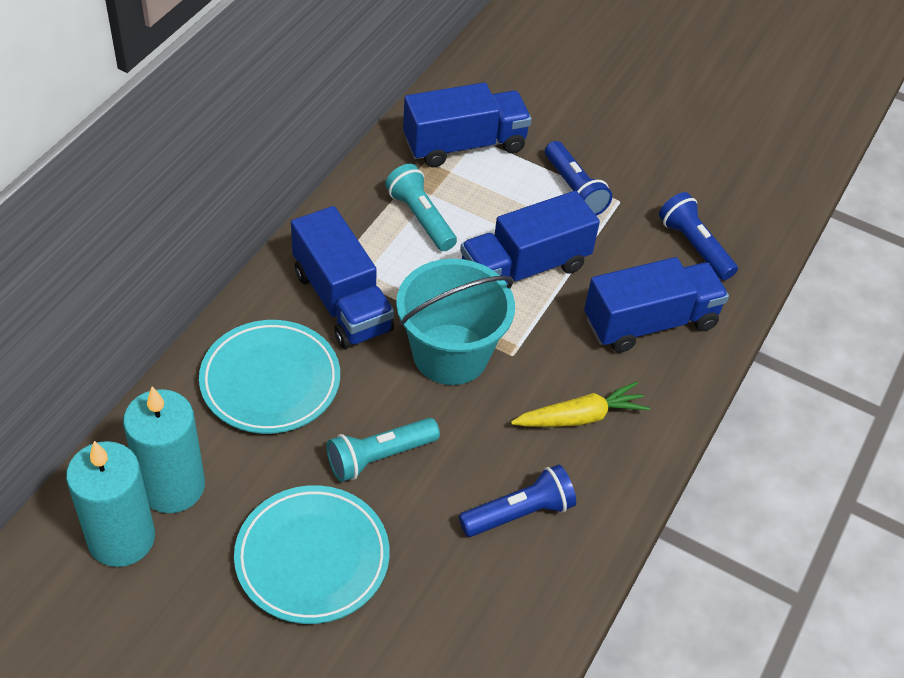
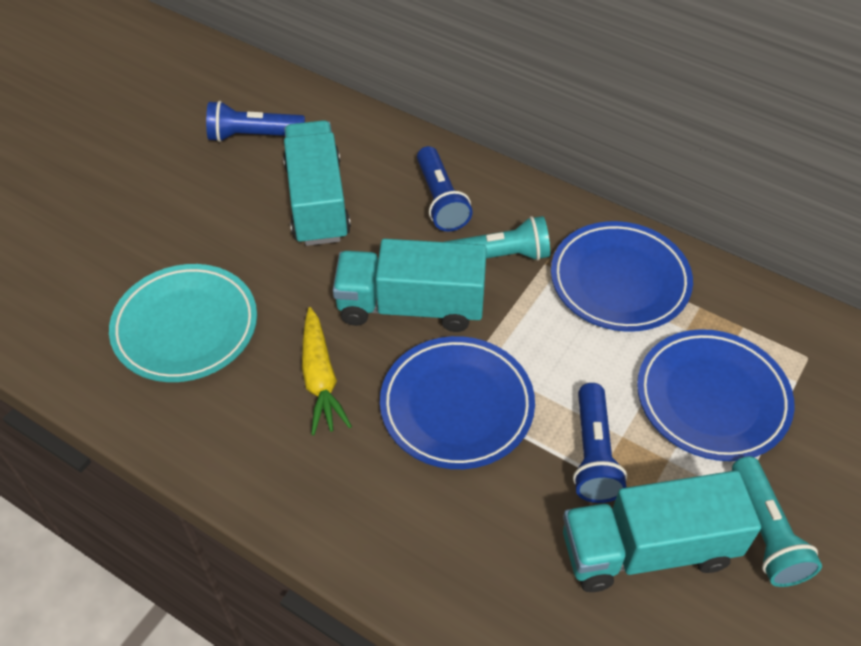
blue plate: 0 -> 3
blue truck: 4 -> 0
turquoise bucket: 1 -> 0
turquoise candle: 2 -> 0
turquoise plate: 2 -> 1
turquoise truck: 0 -> 3

